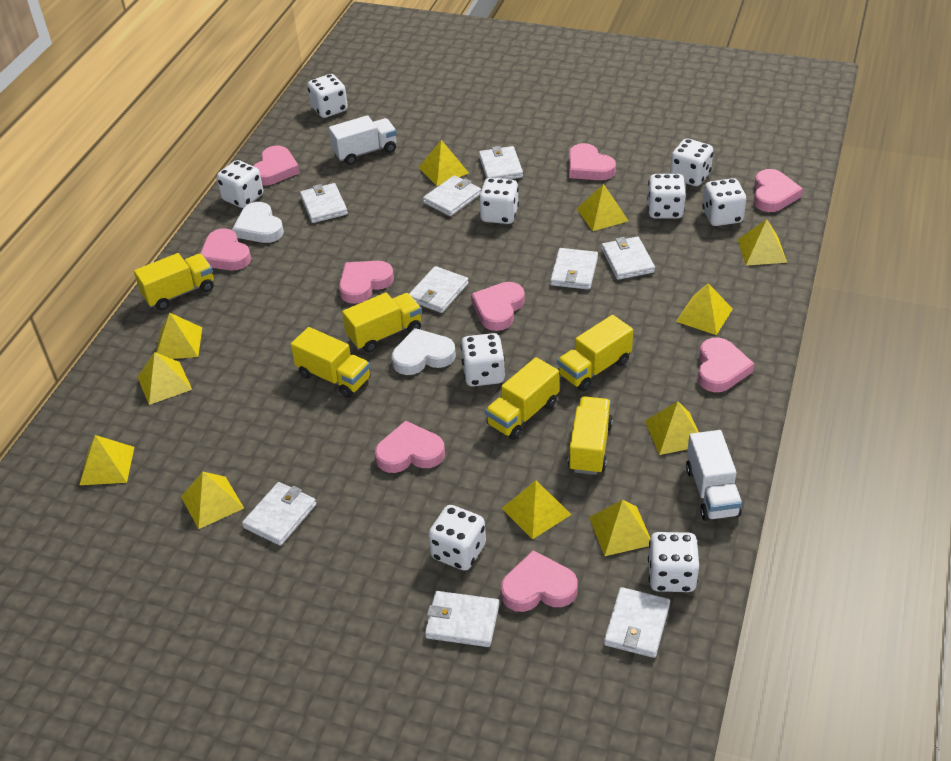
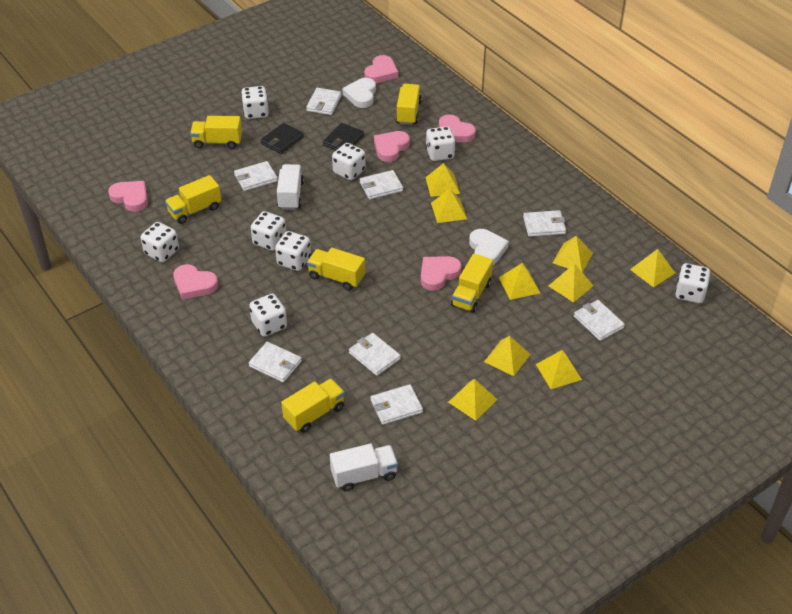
black wallet: 0 -> 2
pink heart: 9 -> 6
white dice: 9 -> 8
white wallet: 9 -> 8
yellow pyramid: 11 -> 9

